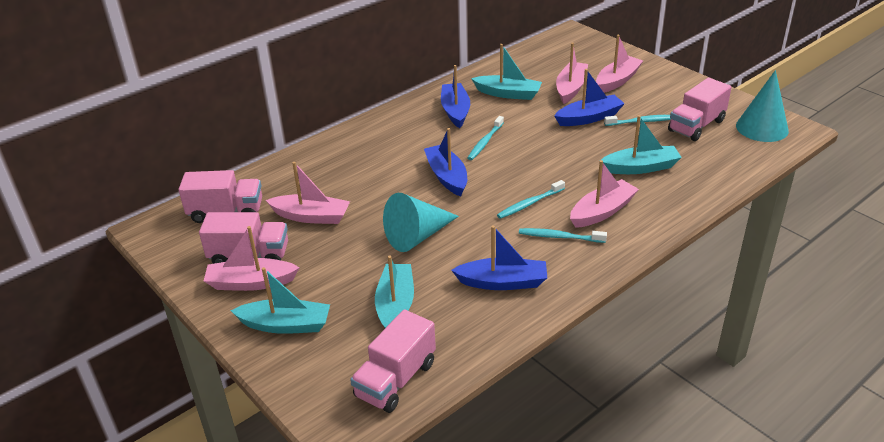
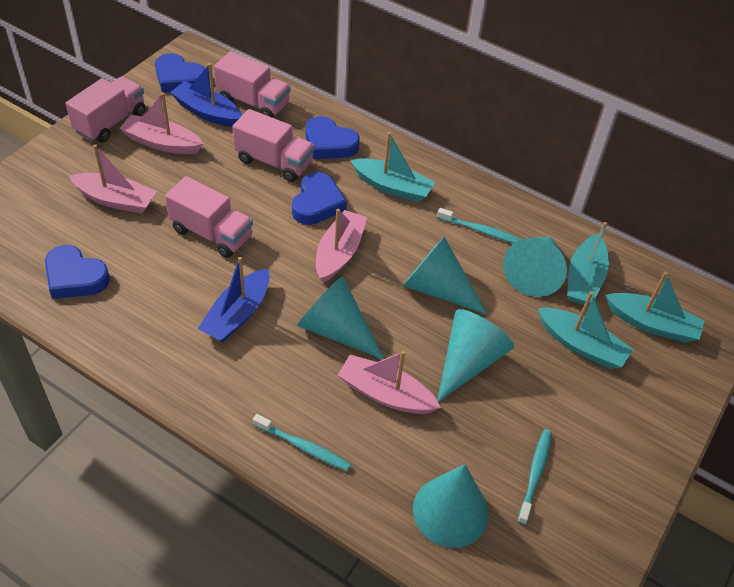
blue boat: 4 -> 2
blue heart: 0 -> 4
pink boat: 5 -> 4
turquoise cone: 2 -> 5
turquoise toothbrush: 4 -> 3

